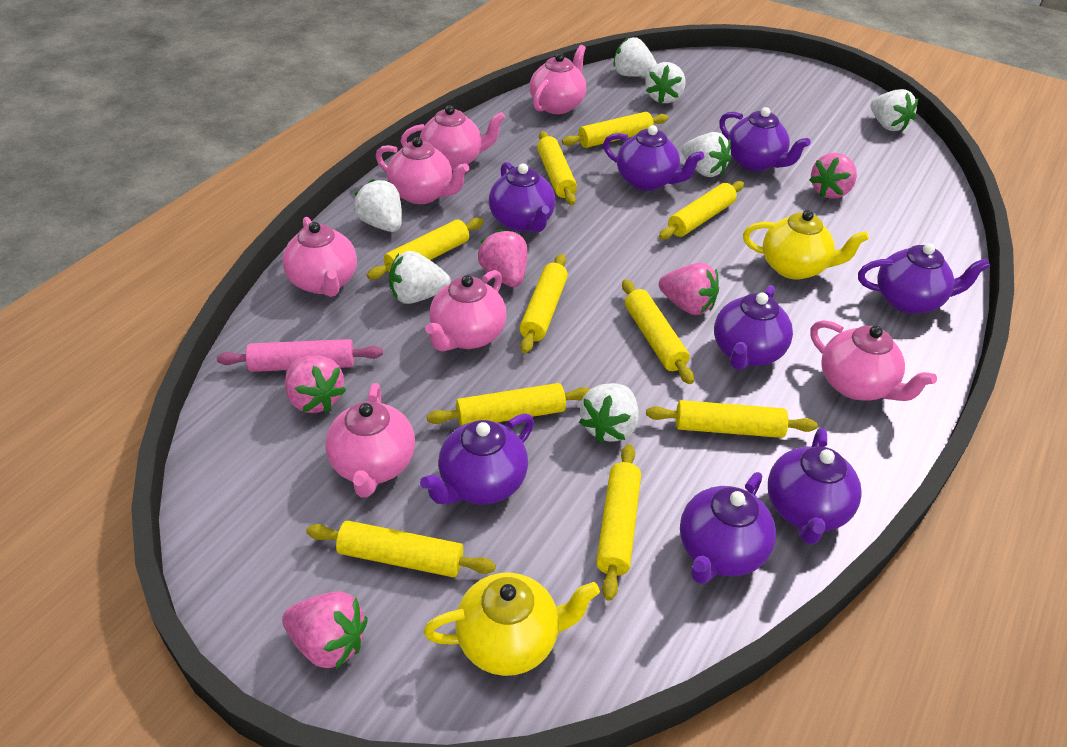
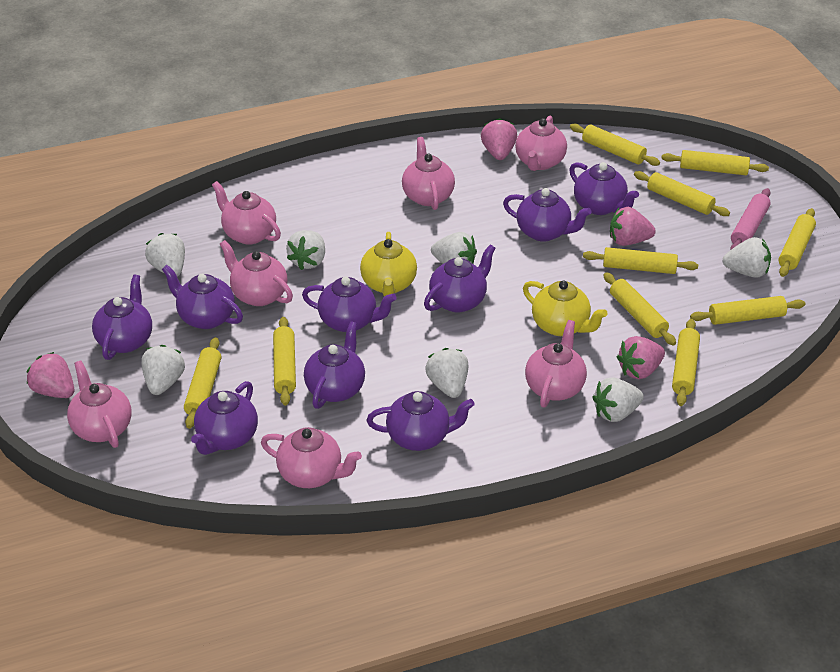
pink strawberry: 5 -> 4
purple teapot: 8 -> 9

